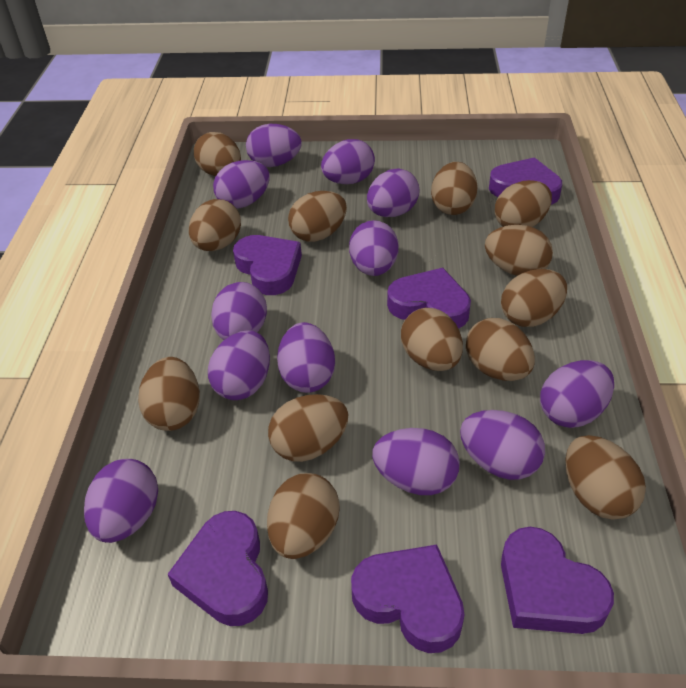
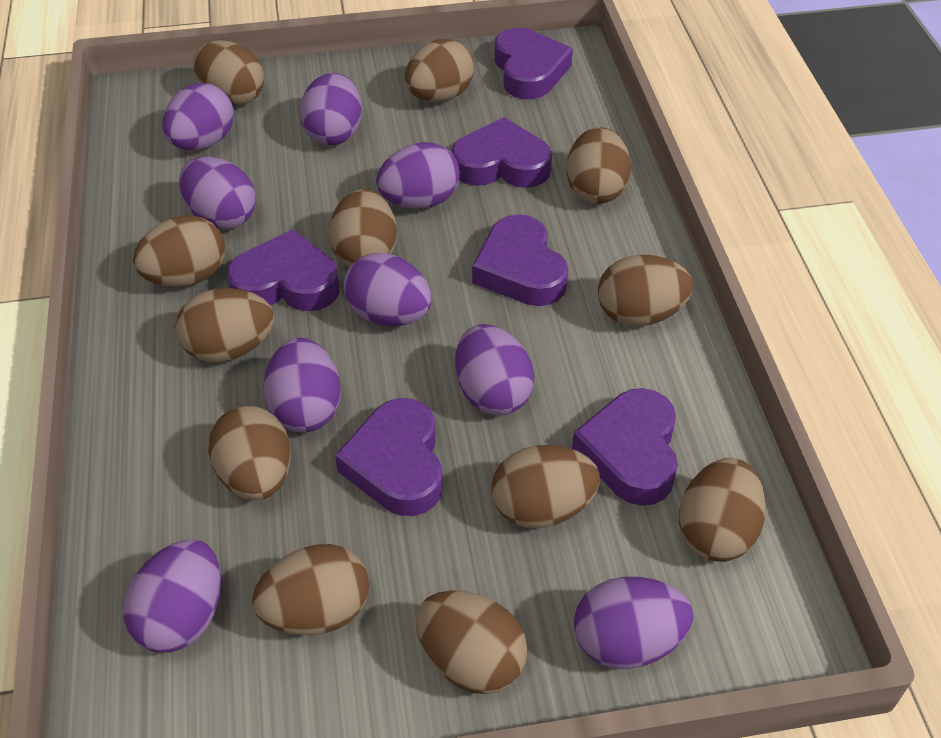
brown egg: 13 -> 12
purple egg: 12 -> 9

